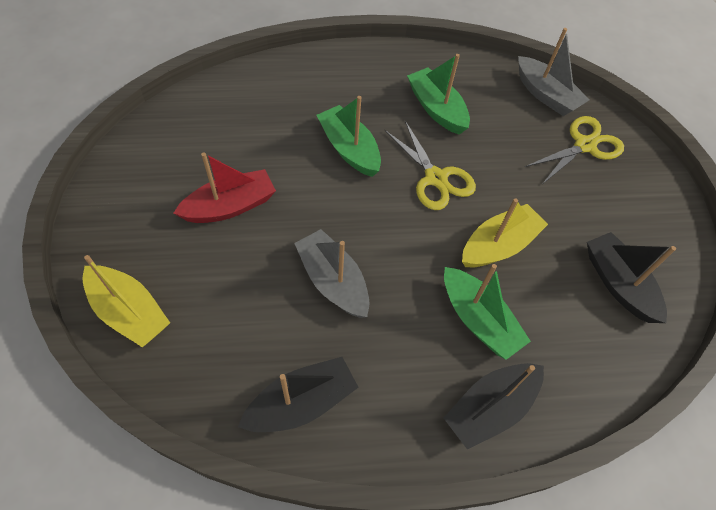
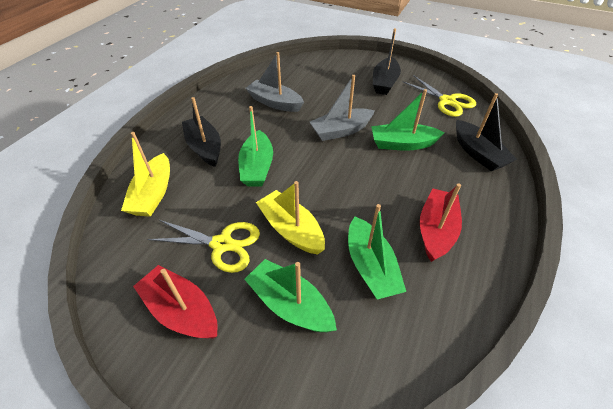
green boat: 3 -> 4
red boat: 1 -> 2

